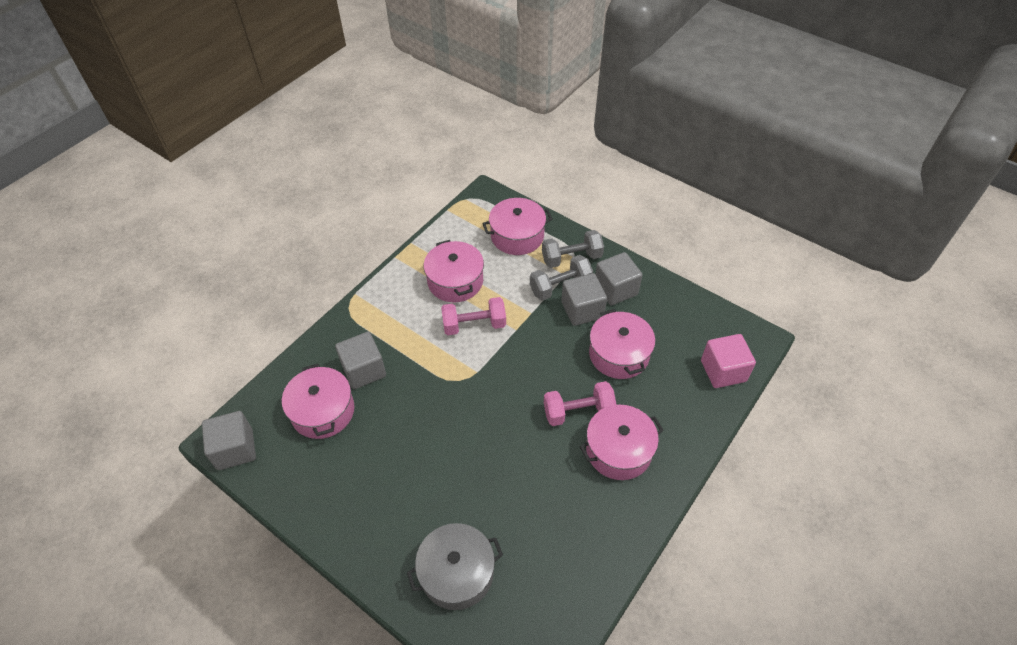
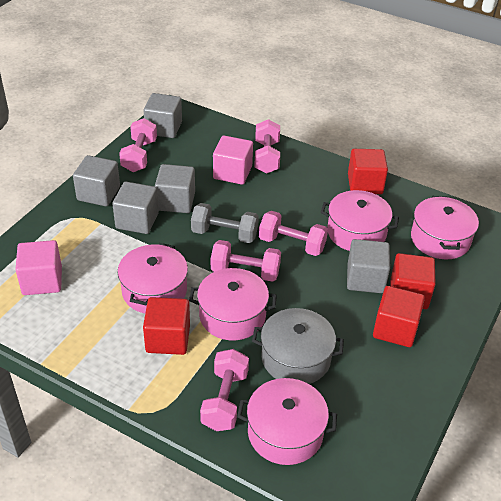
grey cube: 4 -> 5
grey dumbbell: 2 -> 1
pink cube: 1 -> 2
pink dumbbell: 2 -> 5
red cube: 0 -> 4

